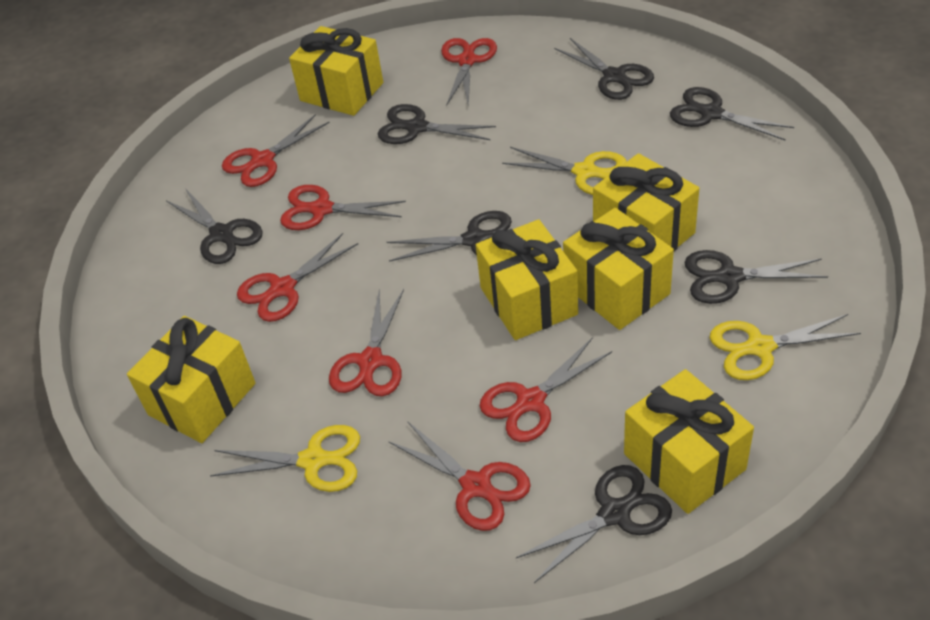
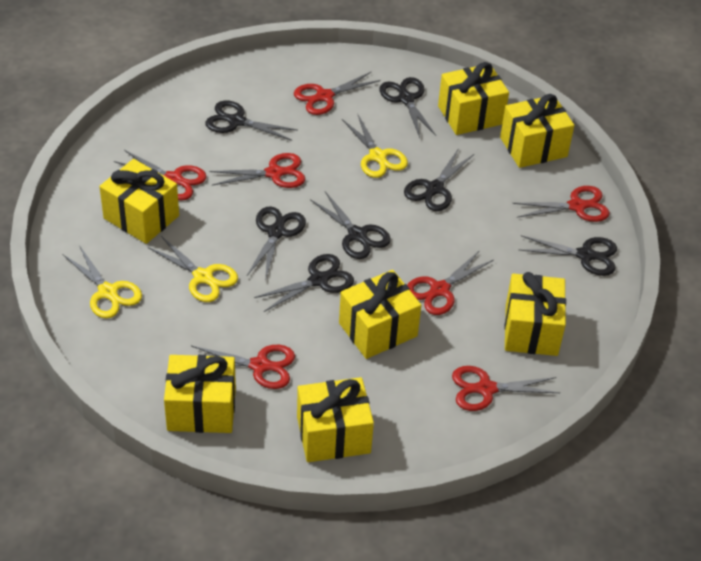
yellow gift: 6 -> 7

